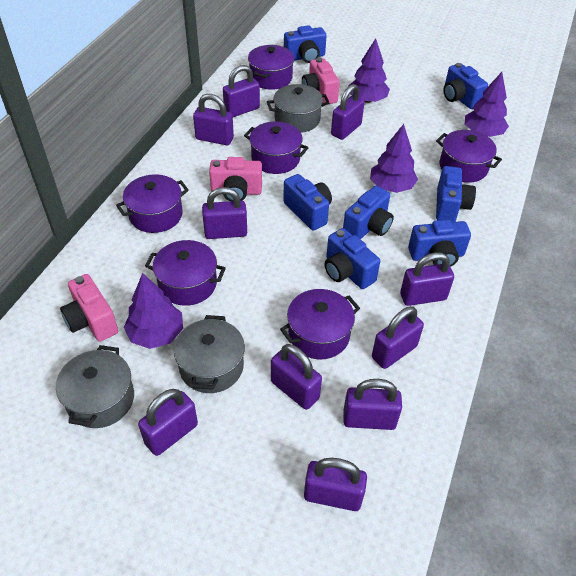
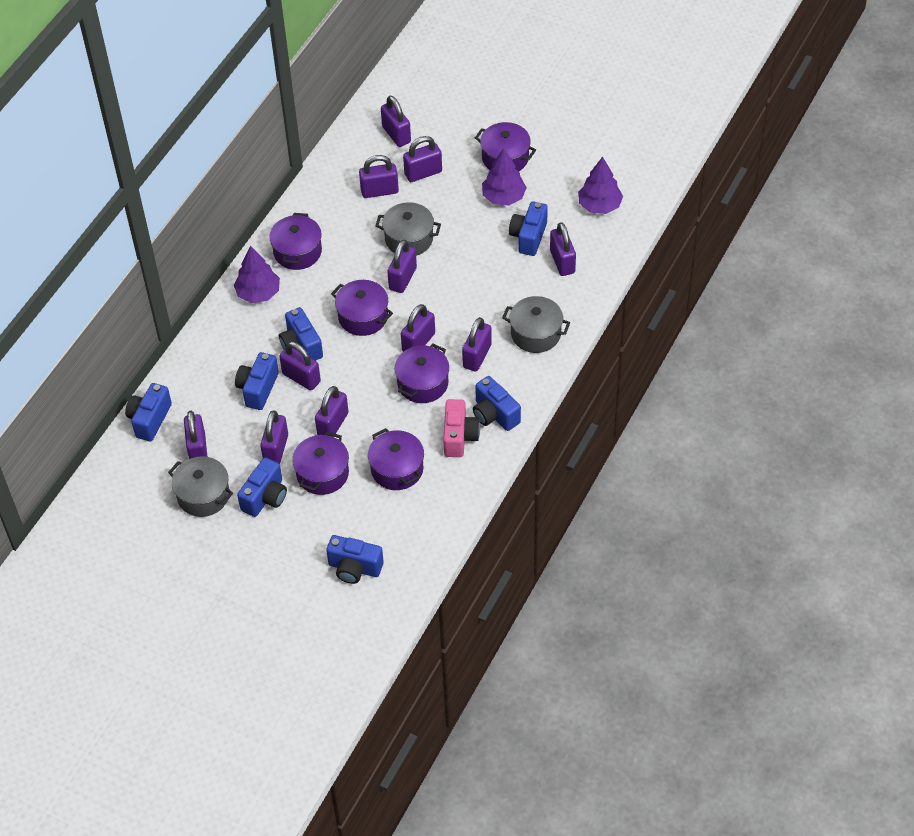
pink camera: 3 -> 1
purple padlock: 10 -> 11
purple tree: 4 -> 3

